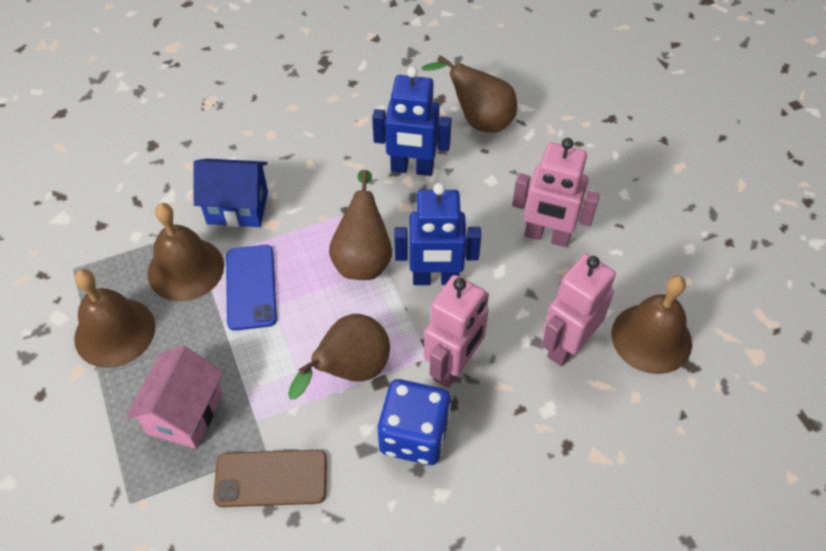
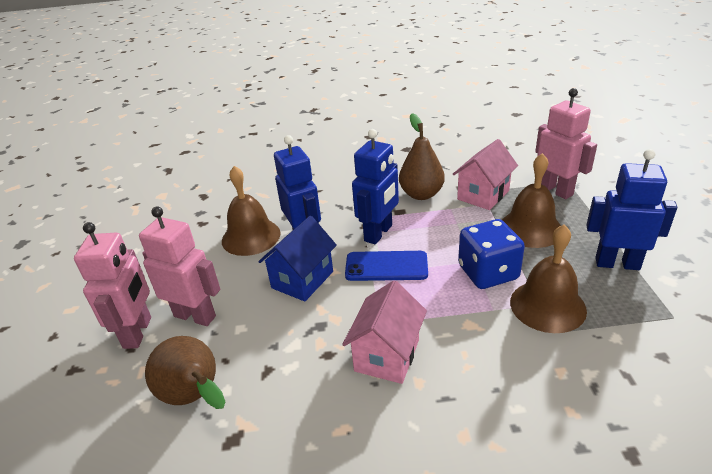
blue robot: 2 -> 3
brown pear: 3 -> 2
brown phone: 1 -> 0
pink house: 1 -> 2

